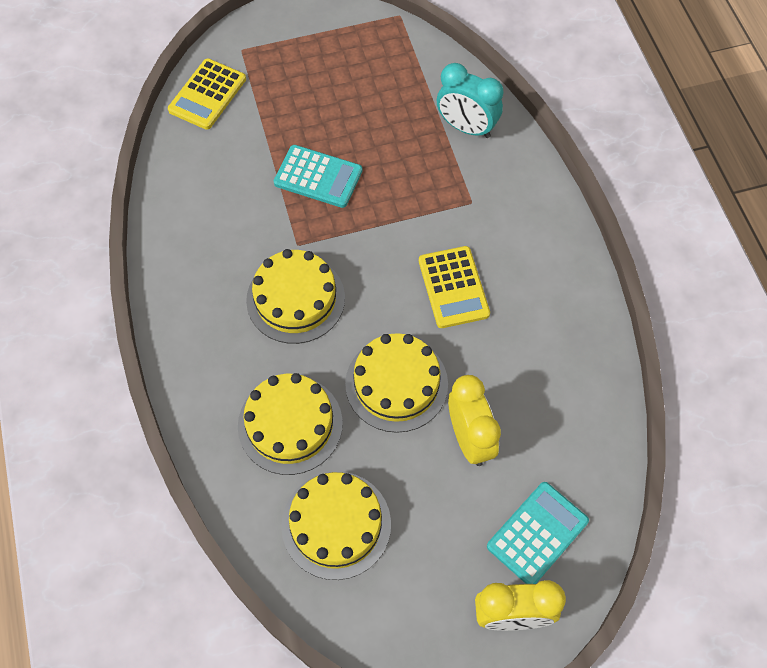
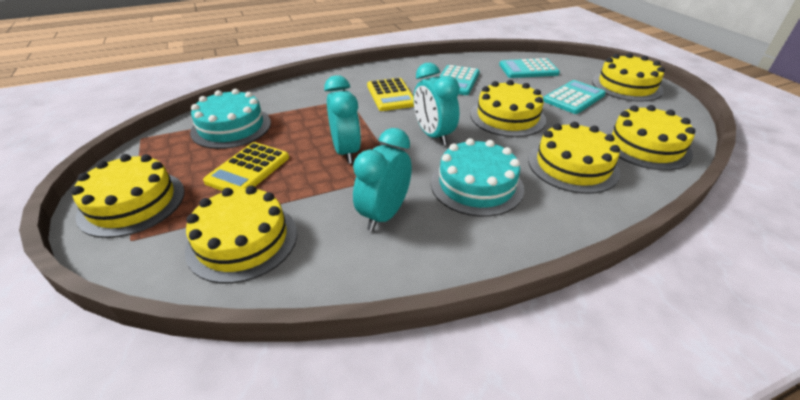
turquoise cake: 0 -> 2
turquoise calculator: 2 -> 3
turquoise clock: 1 -> 3
yellow cake: 4 -> 6
yellow clock: 2 -> 0

